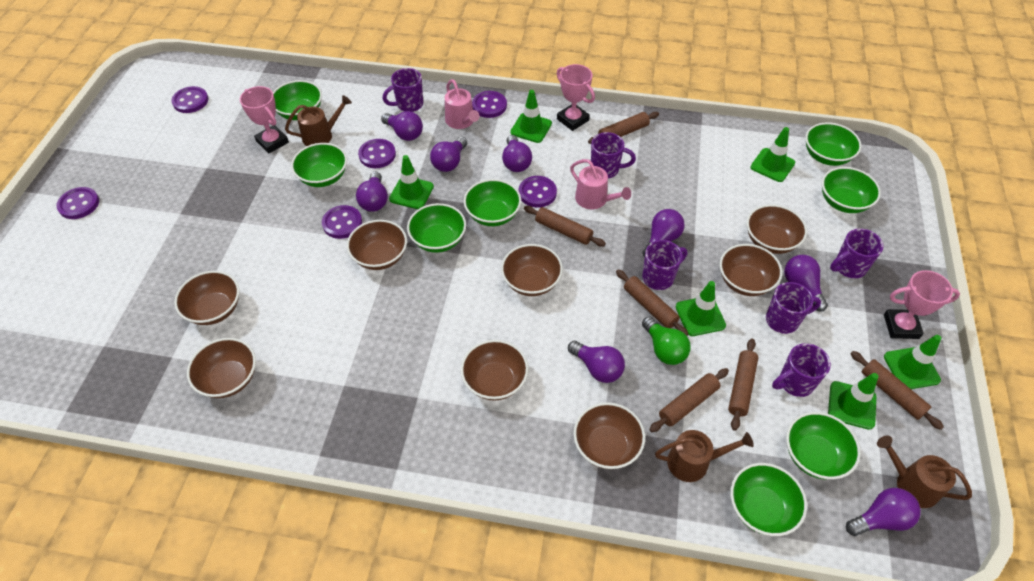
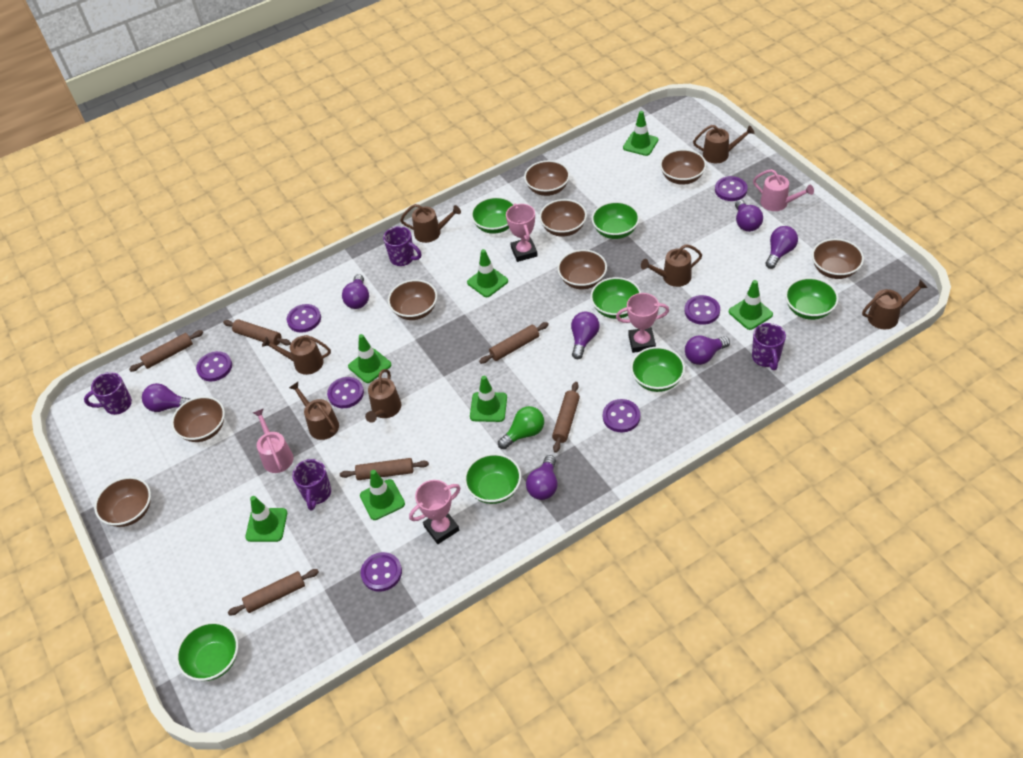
brown watering can: 3 -> 7
green bowl: 8 -> 7
green traffic cone: 6 -> 7
purple button: 6 -> 7
purple light bulb: 8 -> 7
purple mug: 6 -> 4

